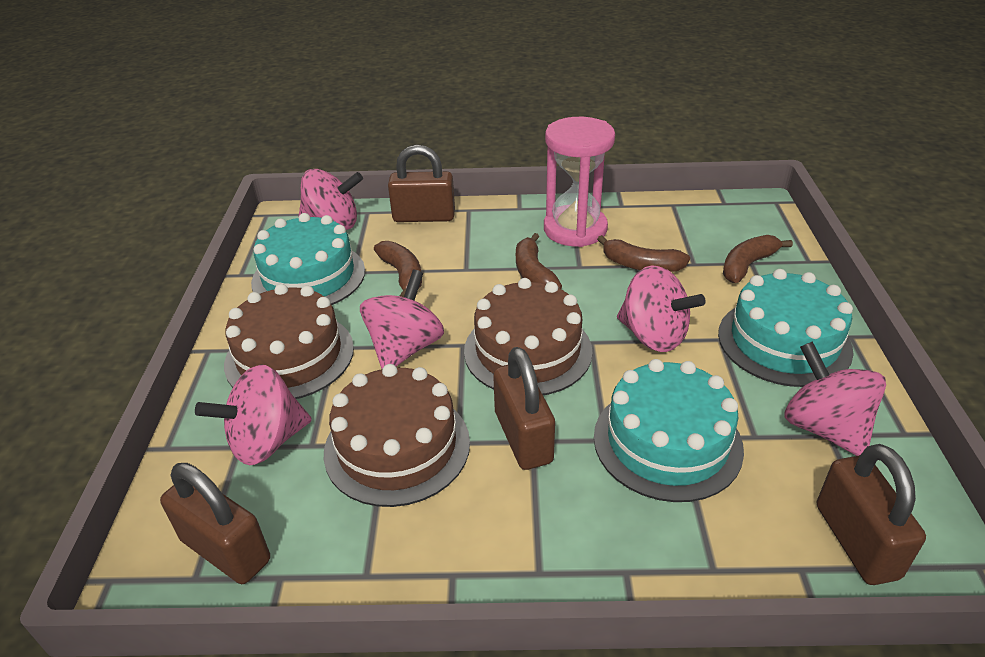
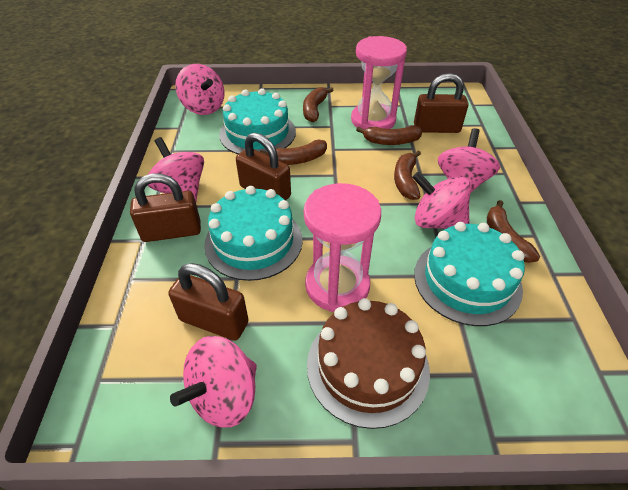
brown banana: 4 -> 5
brown cake: 3 -> 1
pink hourglass: 1 -> 2

